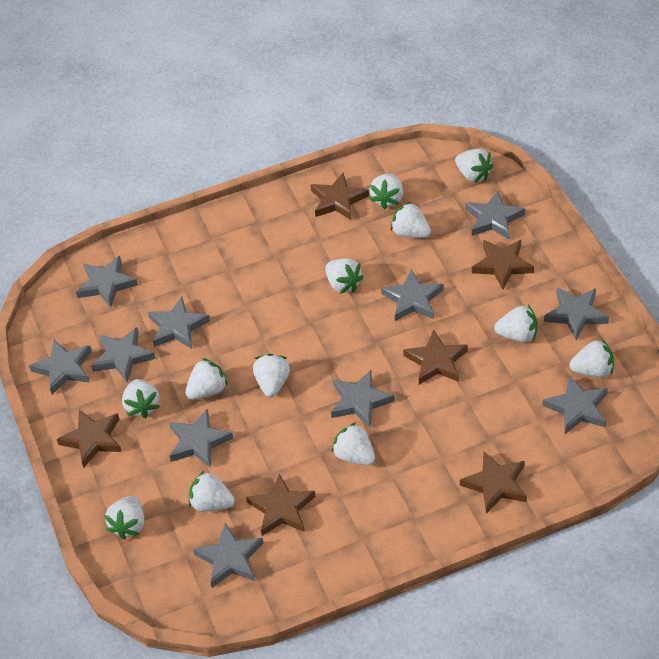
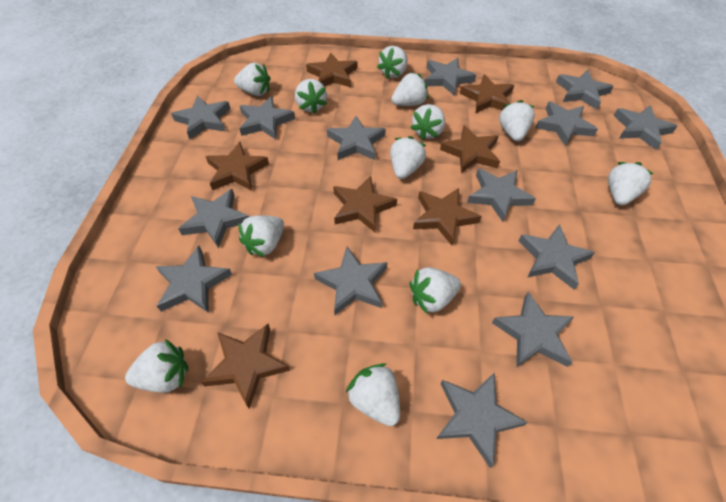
brown star: 6 -> 7
grey star: 11 -> 14

